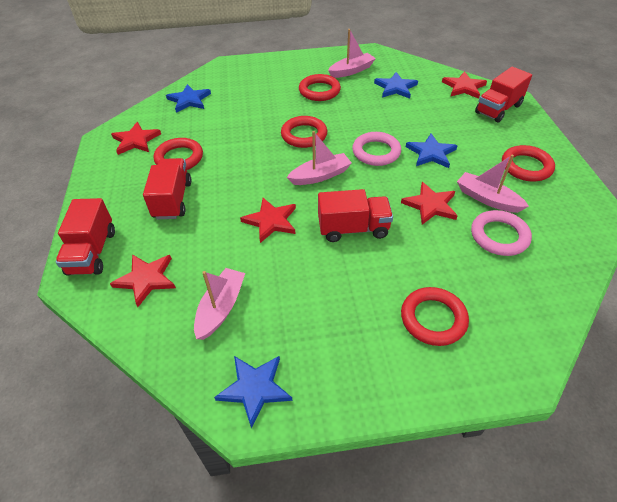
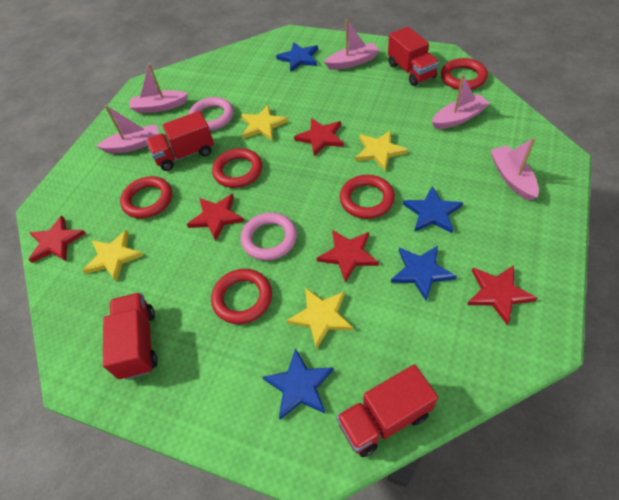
pink boat: 4 -> 5
yellow star: 0 -> 4

